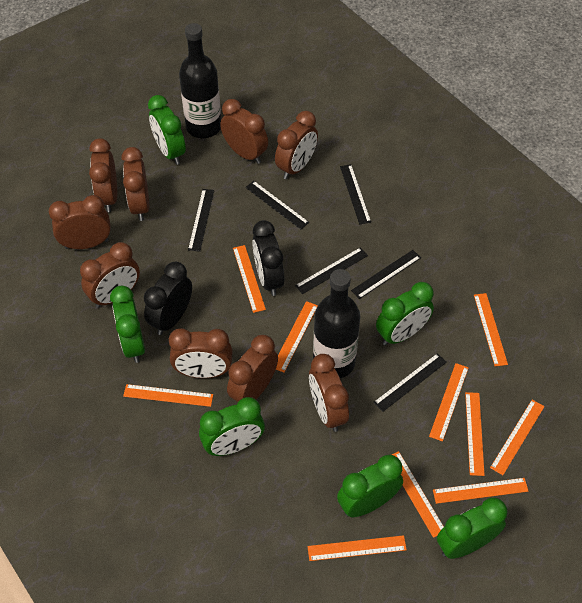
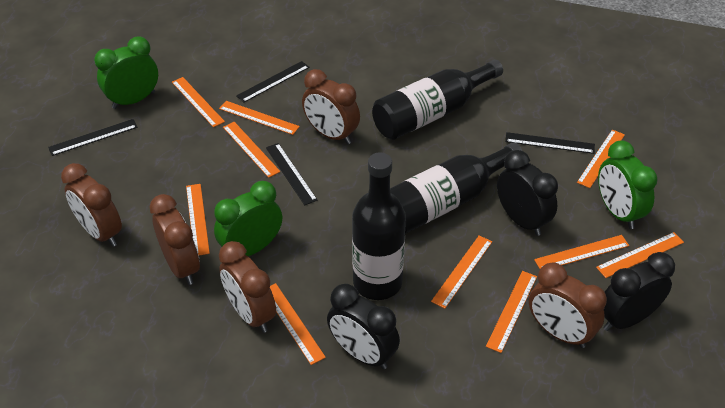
black bottle: 2 -> 3
black clock: 2 -> 3
black ruler: 6 -> 4
brown clock: 9 -> 5
green clock: 6 -> 3

